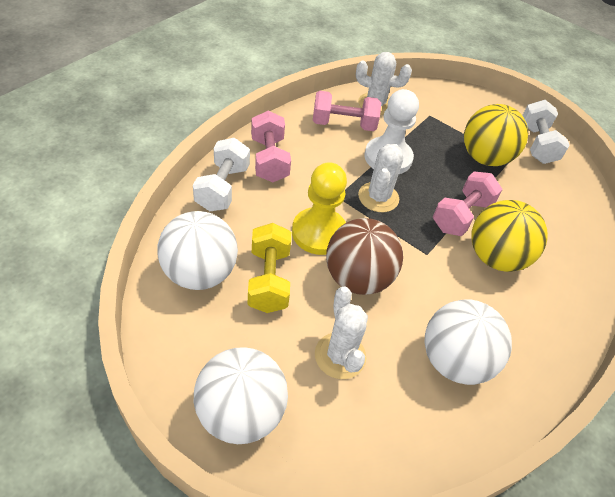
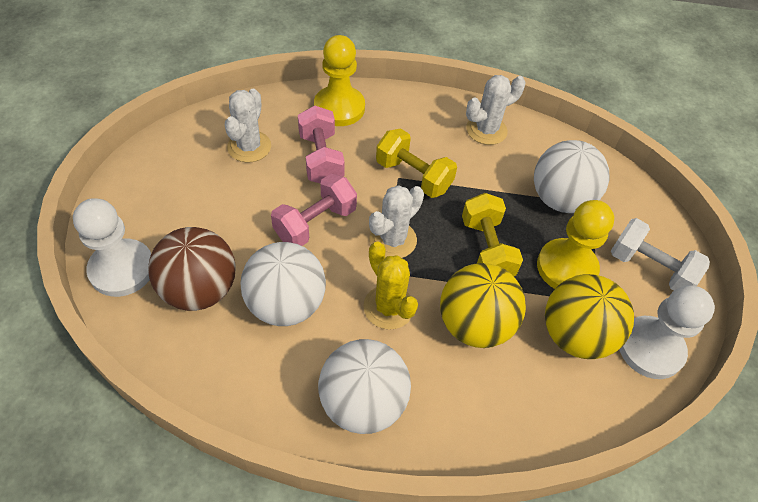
pink dumbbell: 3 -> 2
white dumbbell: 2 -> 1
white pawn: 1 -> 2
yellow cactus: 0 -> 1
yellow dumbbell: 1 -> 2
yellow pawn: 1 -> 2

